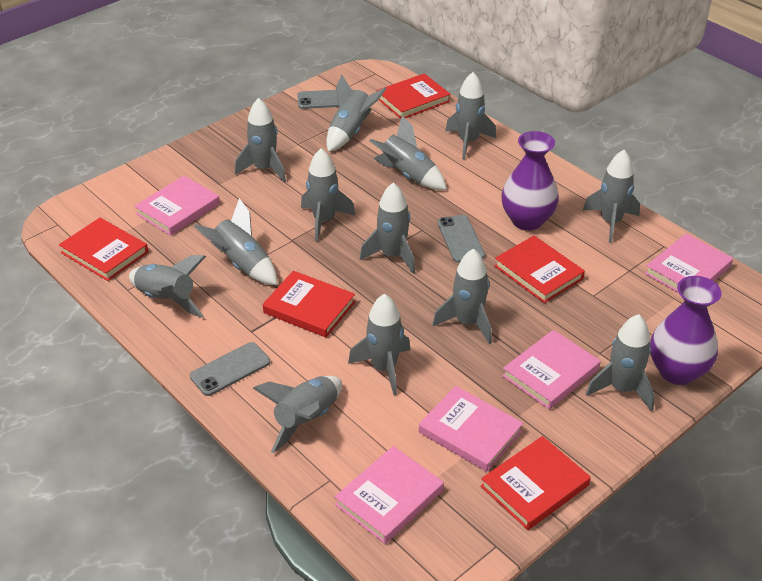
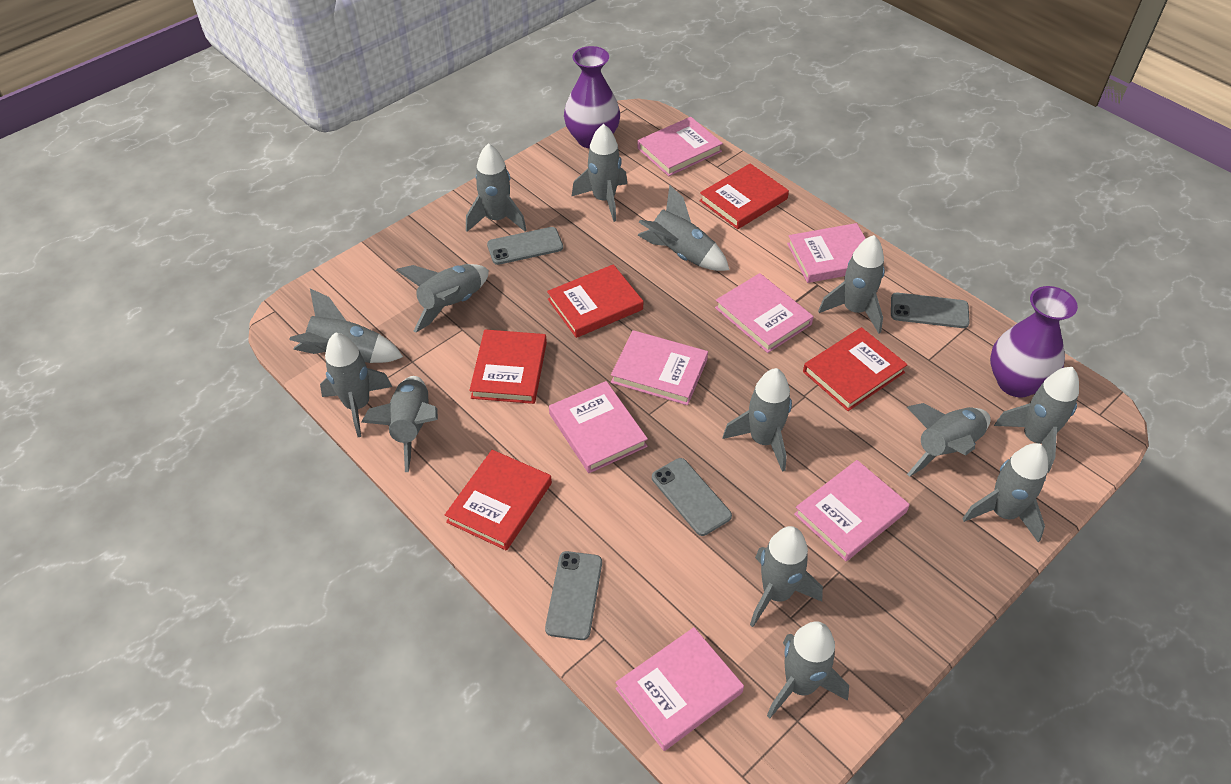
grey phone: 3 -> 4
grey rocket: 13 -> 14
pink book: 5 -> 7

